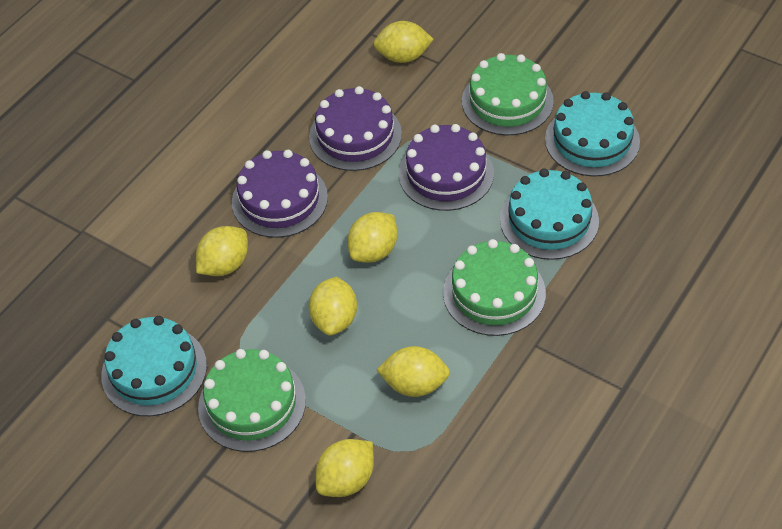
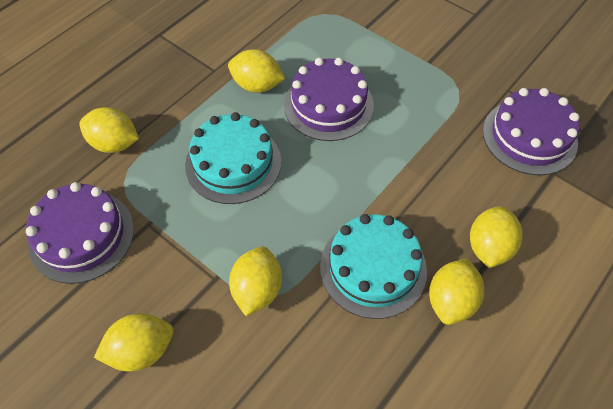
green cake: 3 -> 0
turquoise cake: 3 -> 2

